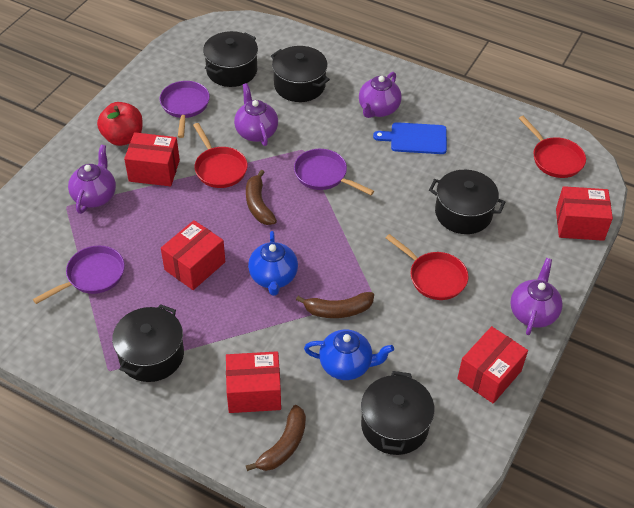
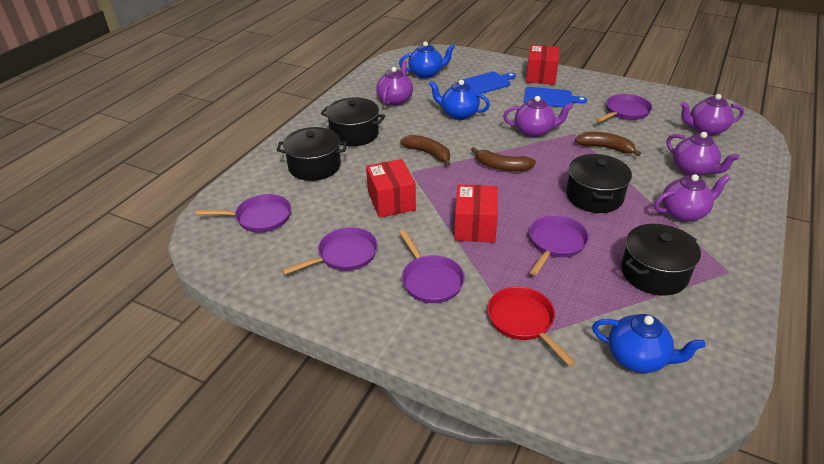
black pot: 5 -> 4
blue cutting board: 1 -> 2
blue teapot: 2 -> 3
purple pan: 3 -> 5
purple teapot: 4 -> 5
red apple: 1 -> 0
red box: 5 -> 3
red pan: 3 -> 1

